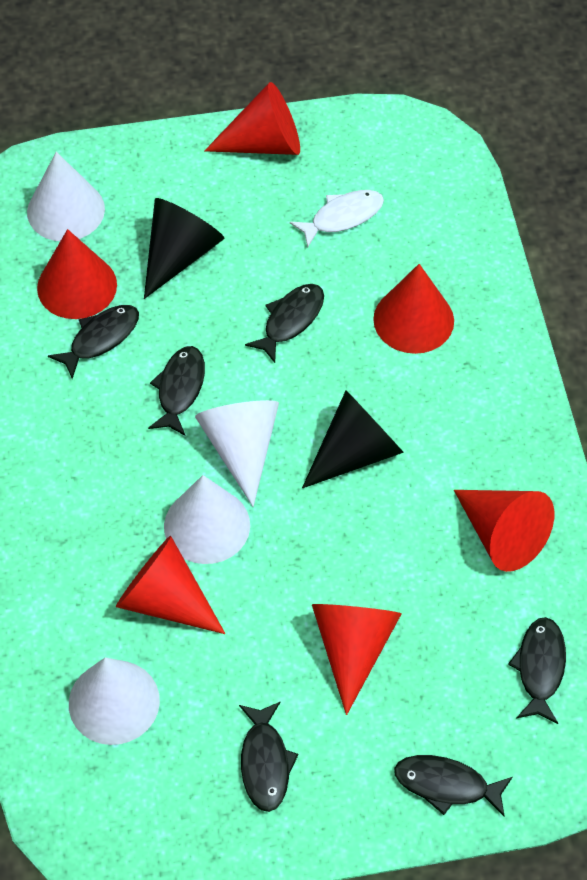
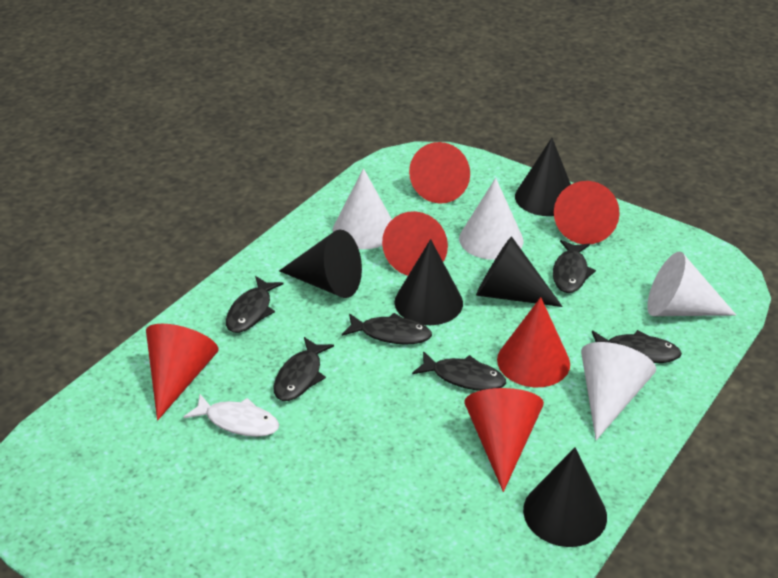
black cone: 2 -> 5

